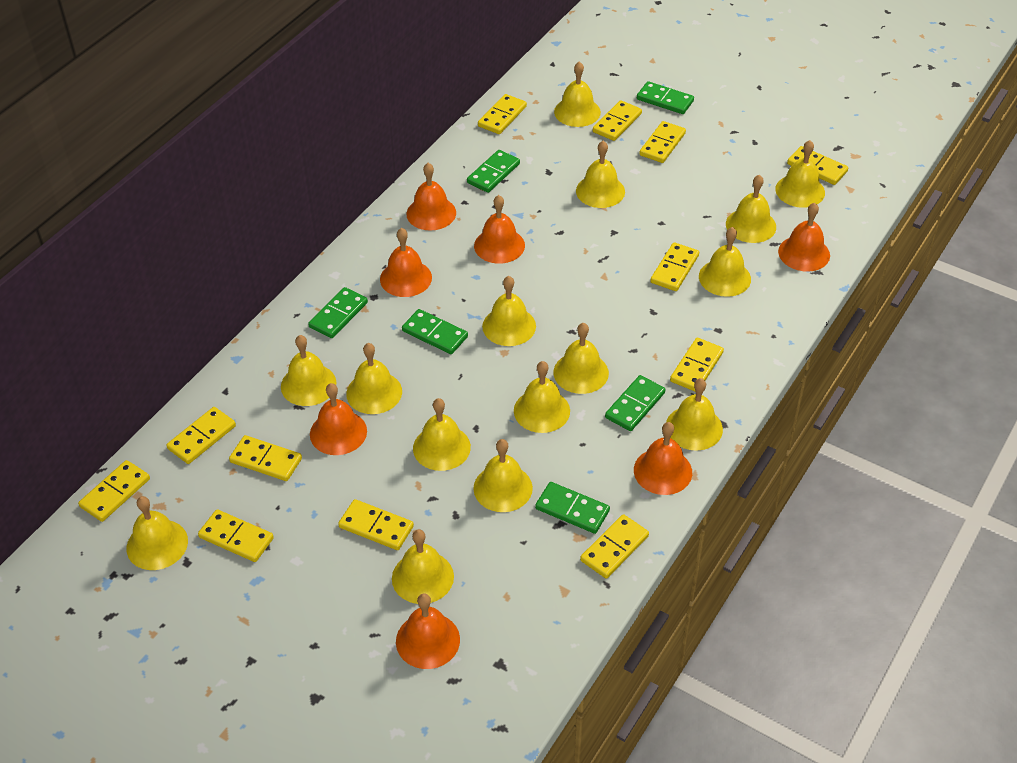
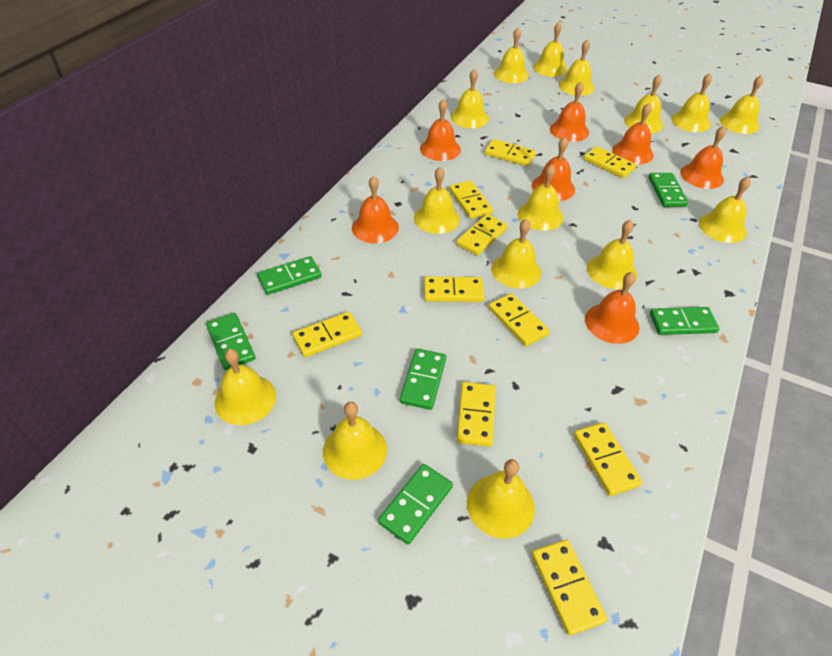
yellow domino: 12 -> 10

